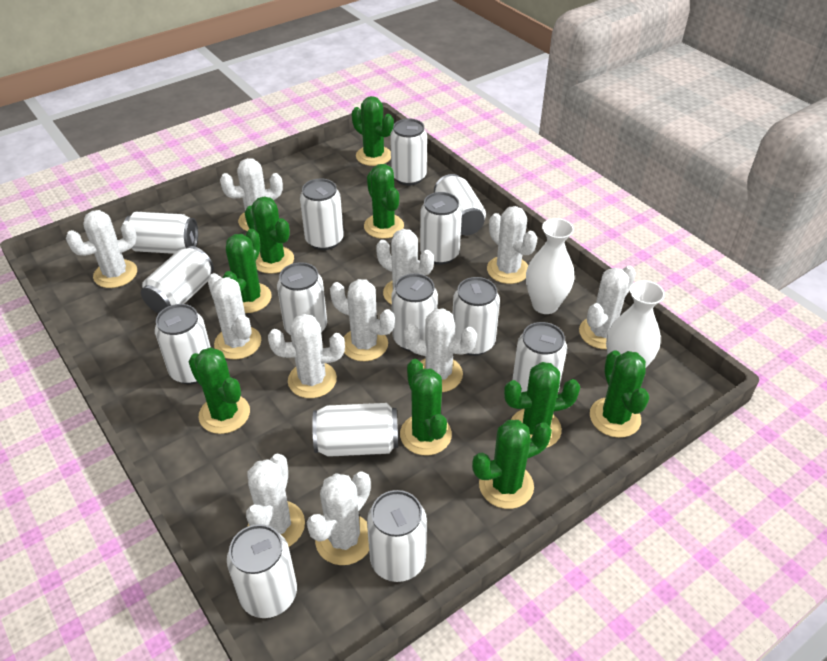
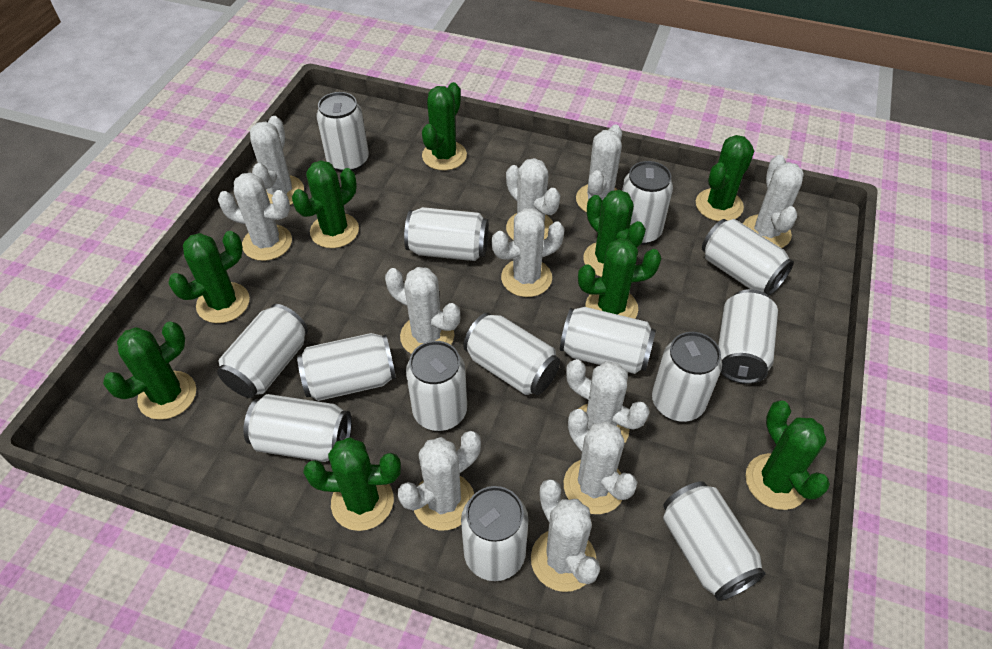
white vase: 2 -> 0

